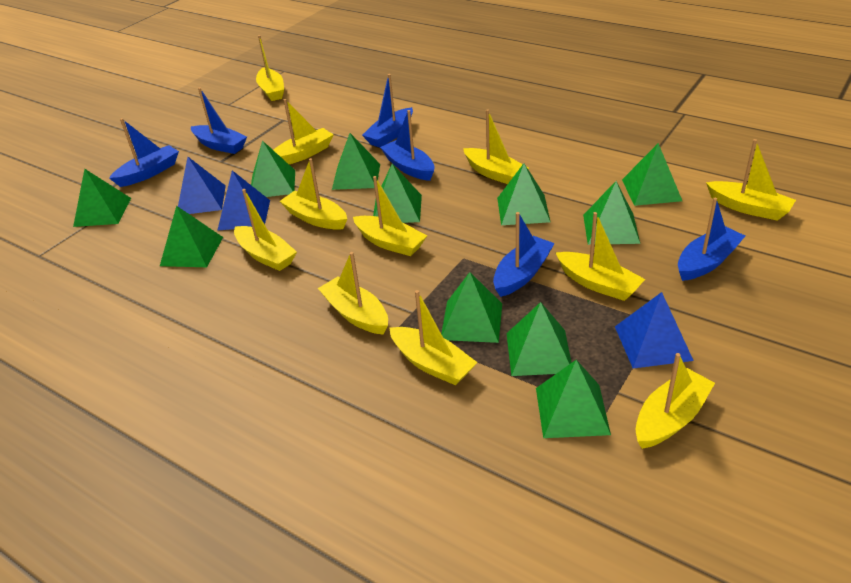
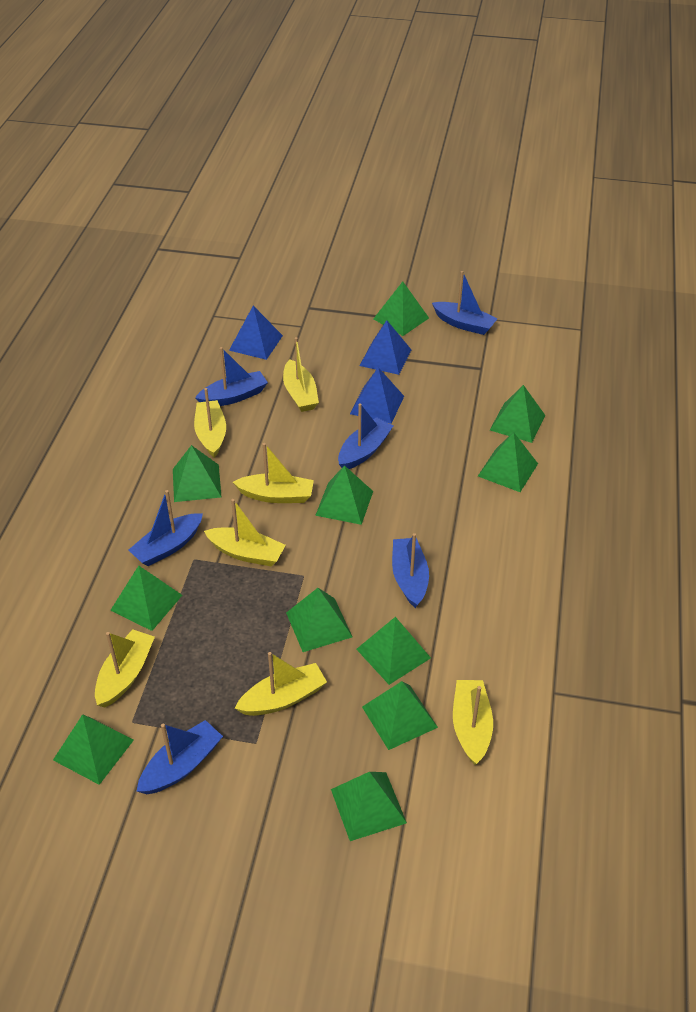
yellow boat: 11 -> 7

